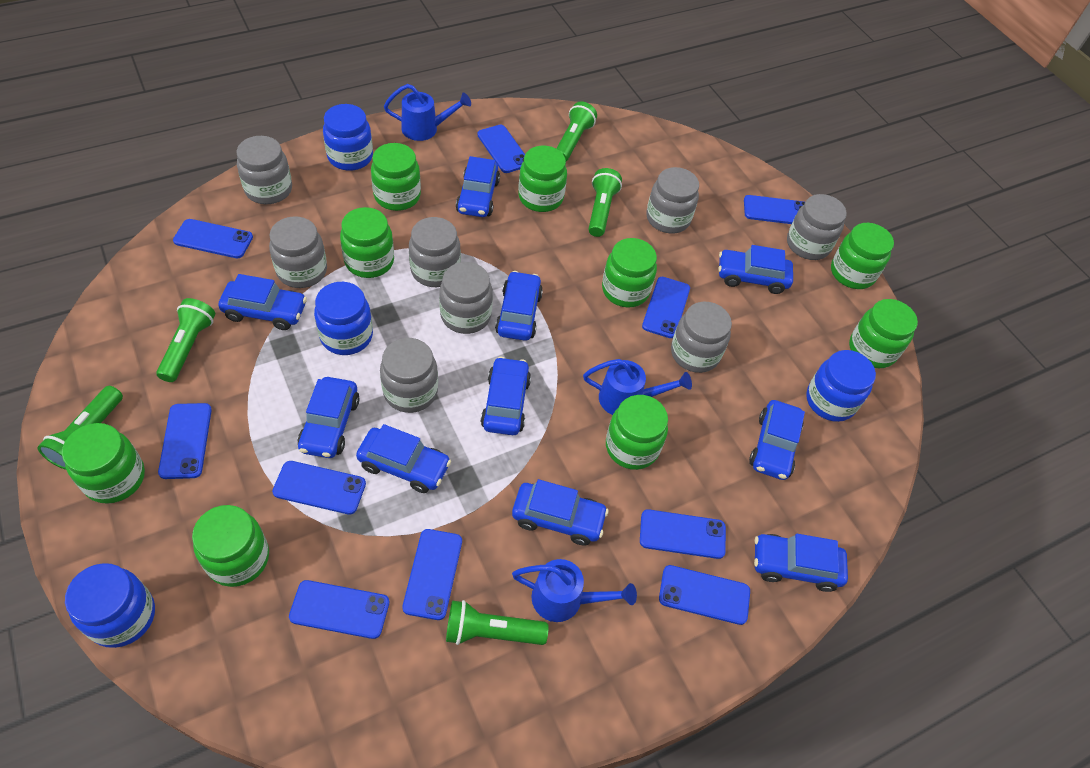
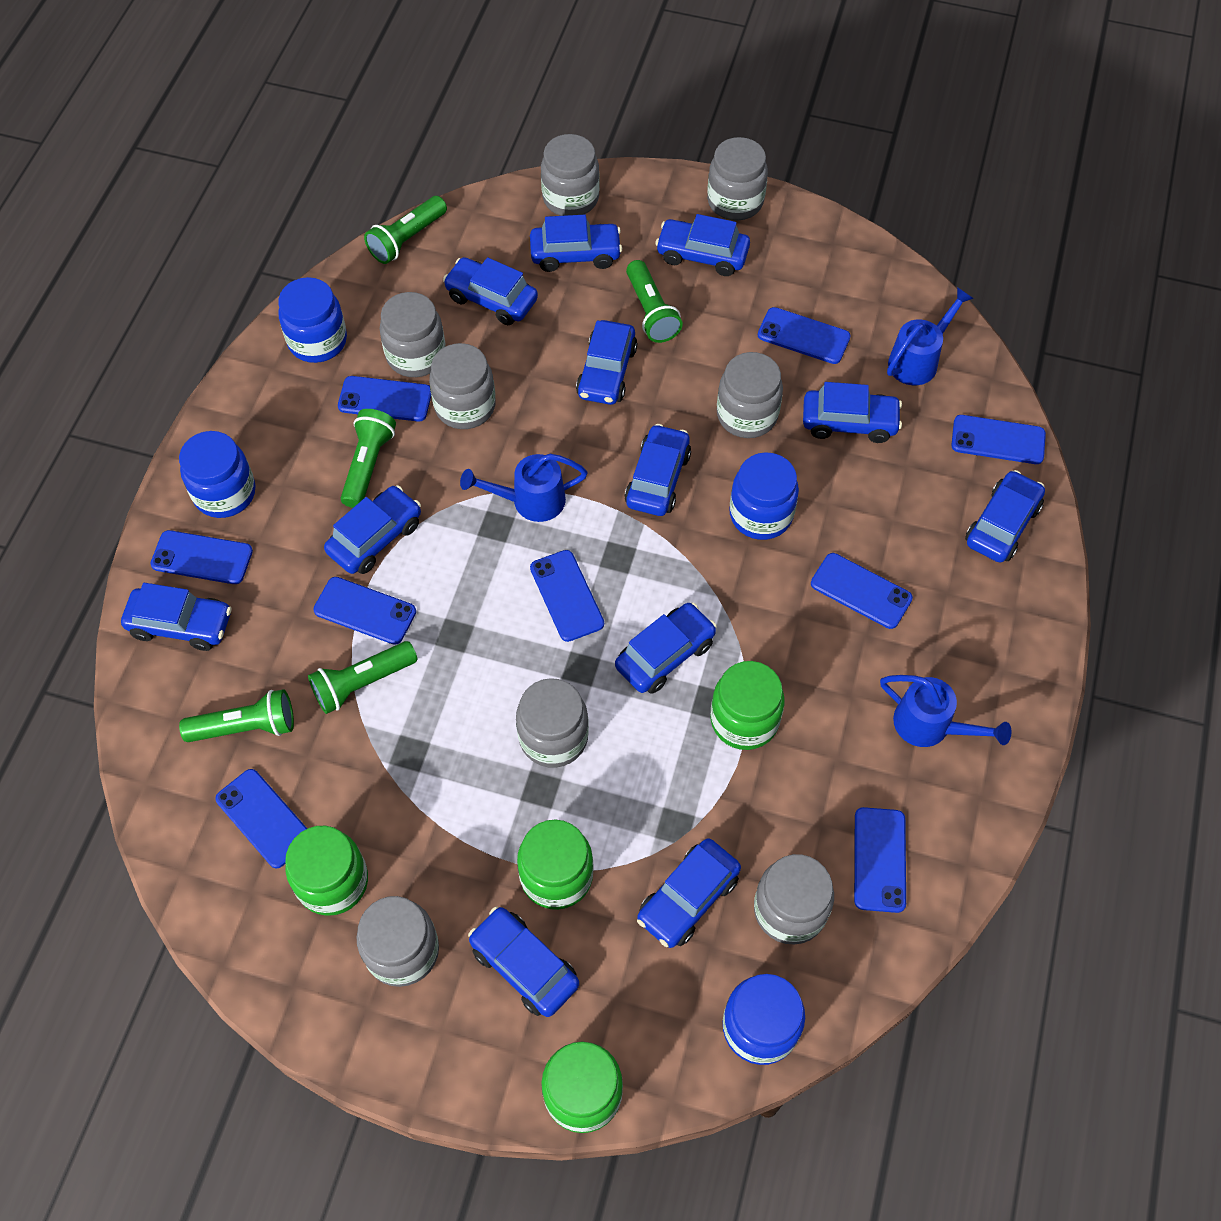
blue car: 10 -> 12
blue phone: 10 -> 9
green jar: 9 -> 4

